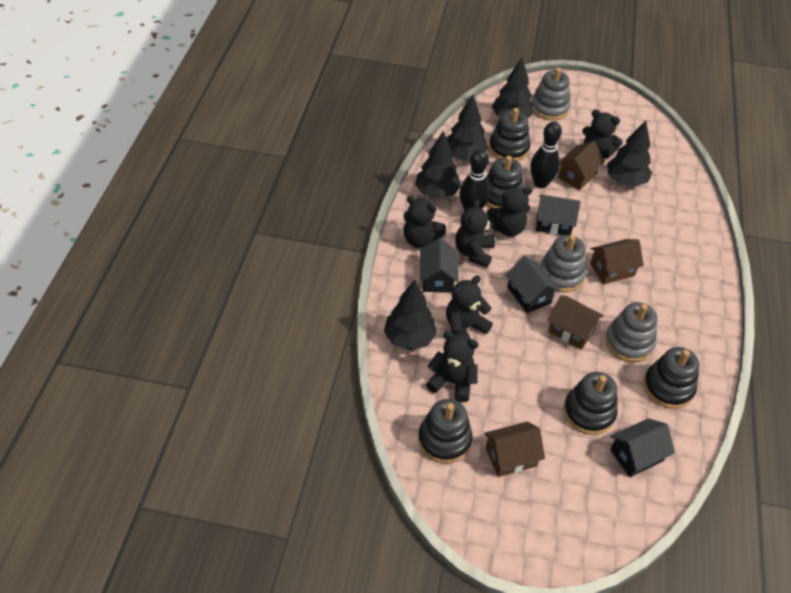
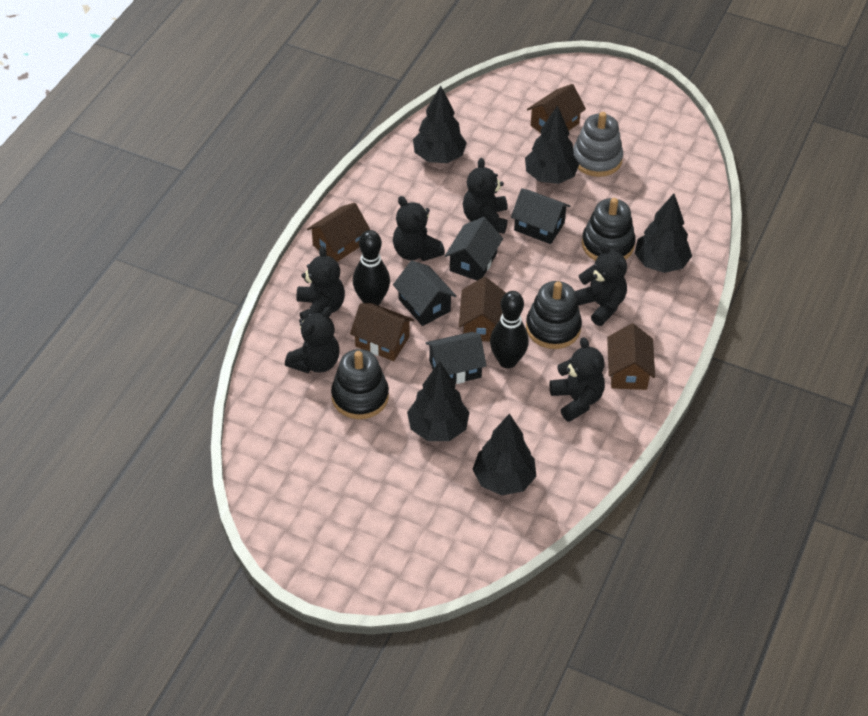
black stacking toy: 5 -> 3
brown house: 4 -> 5
grey stacking toy: 3 -> 1

